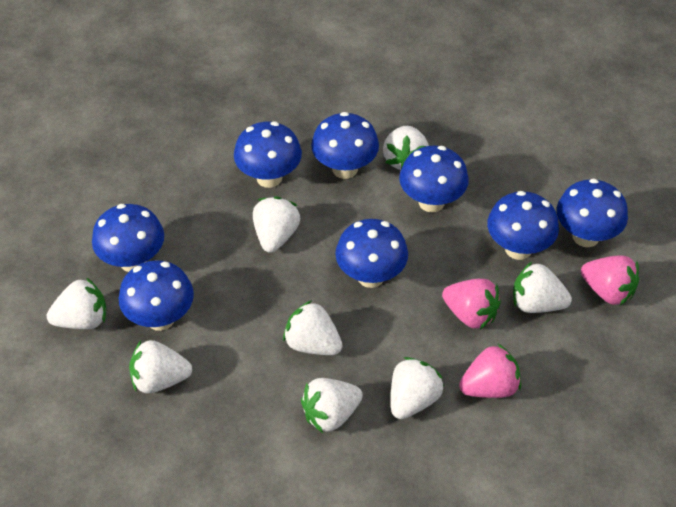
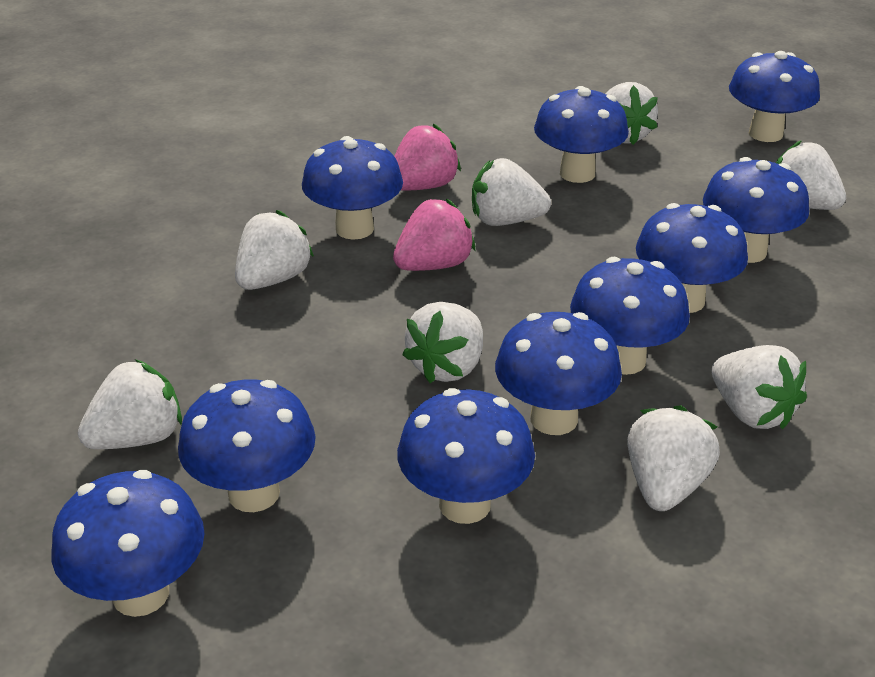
blue mushroom: 8 -> 10
pink strawberry: 3 -> 2

